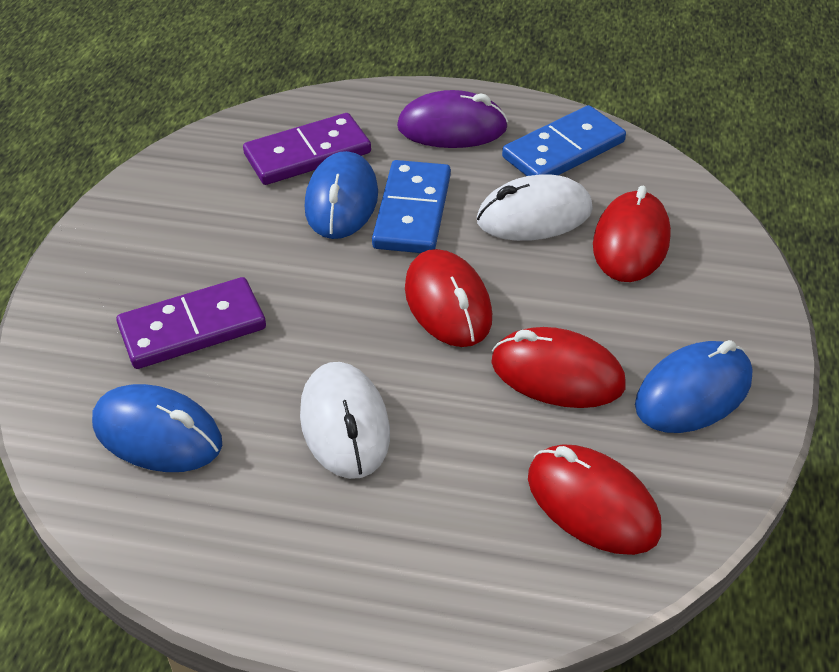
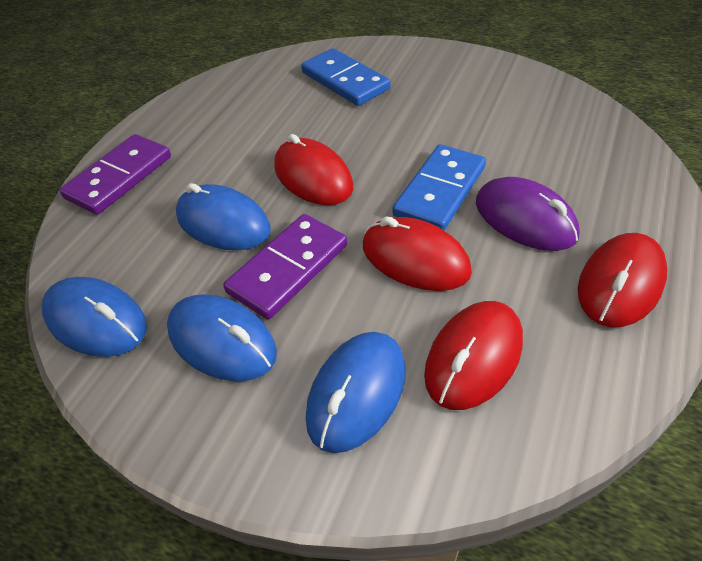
blue mouse: 3 -> 4
white mouse: 2 -> 0

